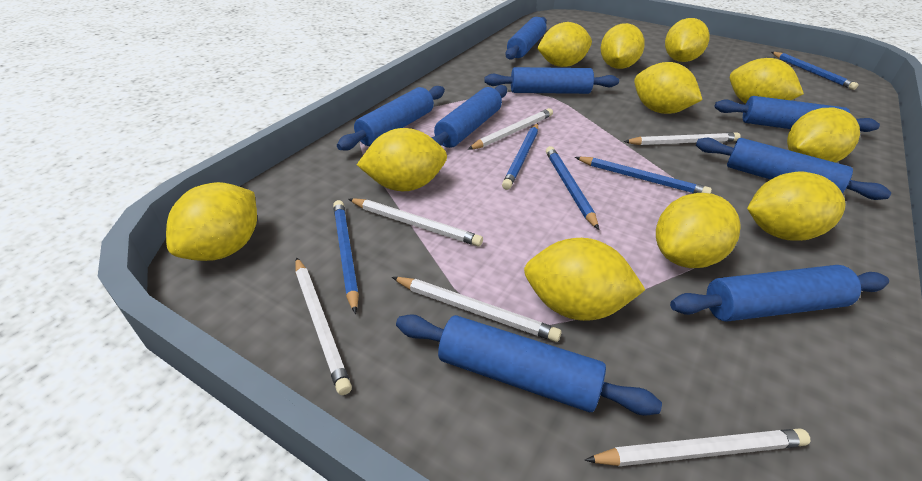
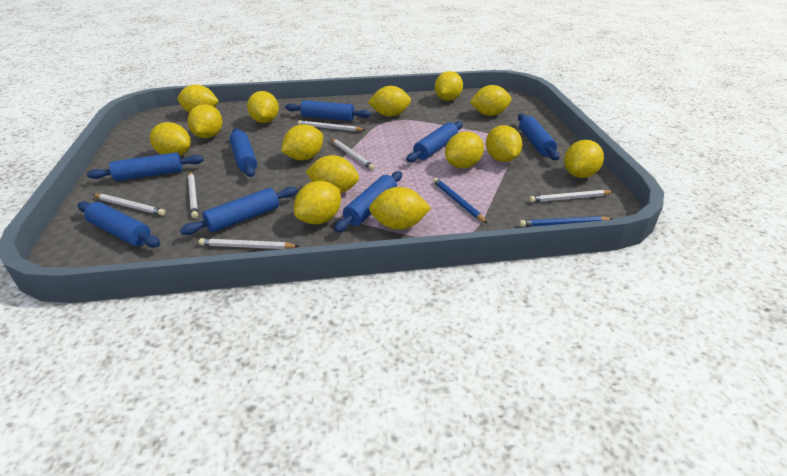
blue pencil: 5 -> 2
yellow lemon: 11 -> 14

